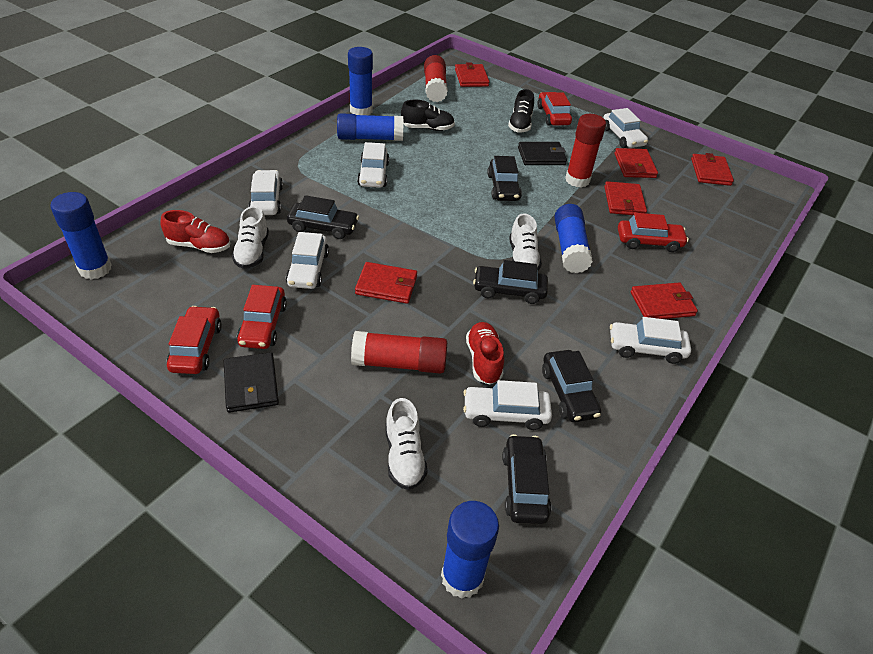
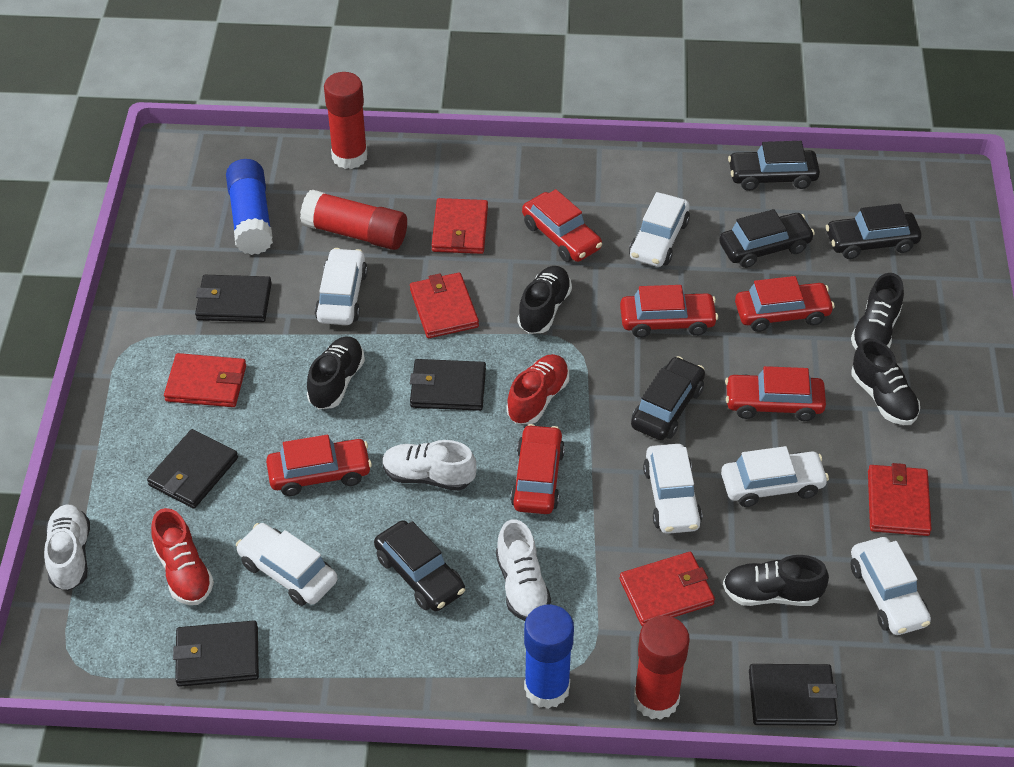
black shoe: 2 -> 5
black wallet: 2 -> 5
blue glue stick: 5 -> 2
red car: 4 -> 6
red wallet: 6 -> 5

